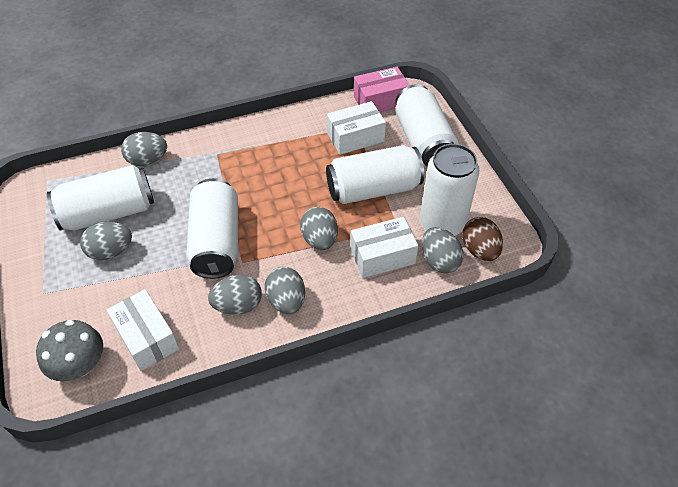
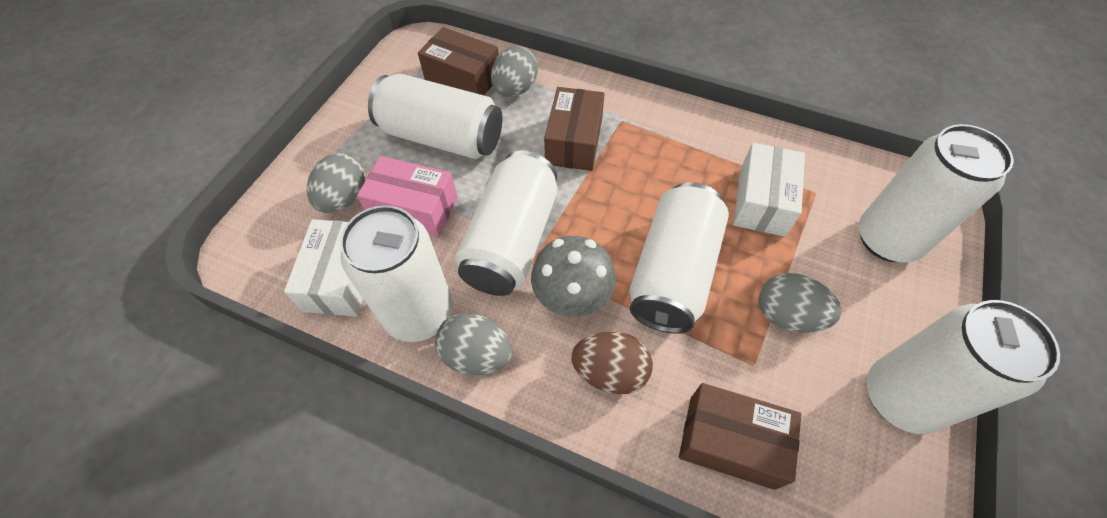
brown box: 0 -> 3
grey egg: 6 -> 4
white box: 3 -> 2
white can: 5 -> 6

